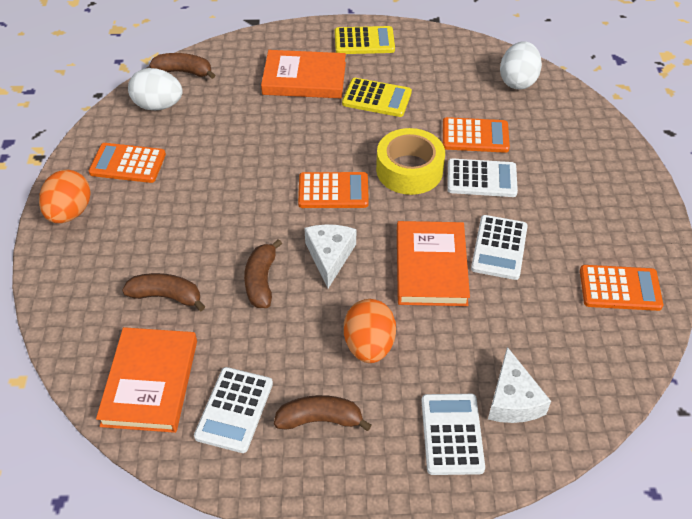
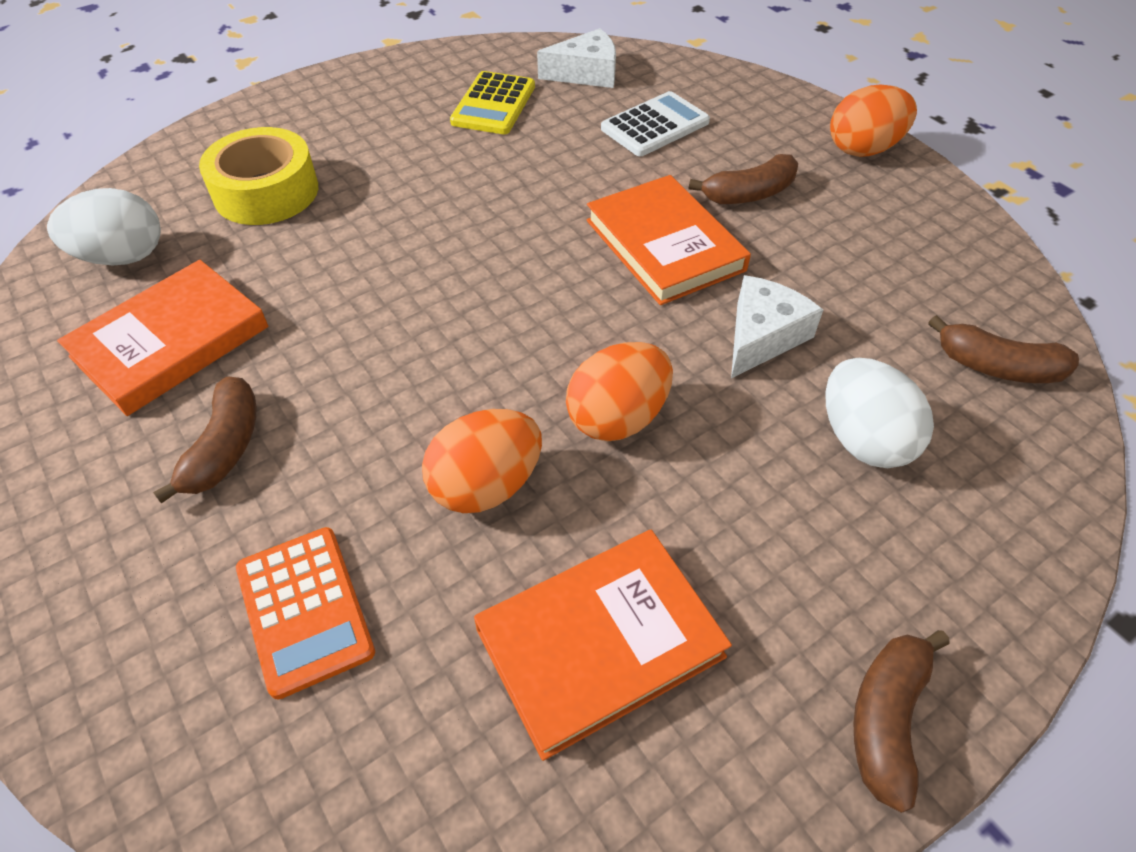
orange calculator: 4 -> 1
orange egg: 2 -> 3
white calculator: 4 -> 1
yellow calculator: 2 -> 1

